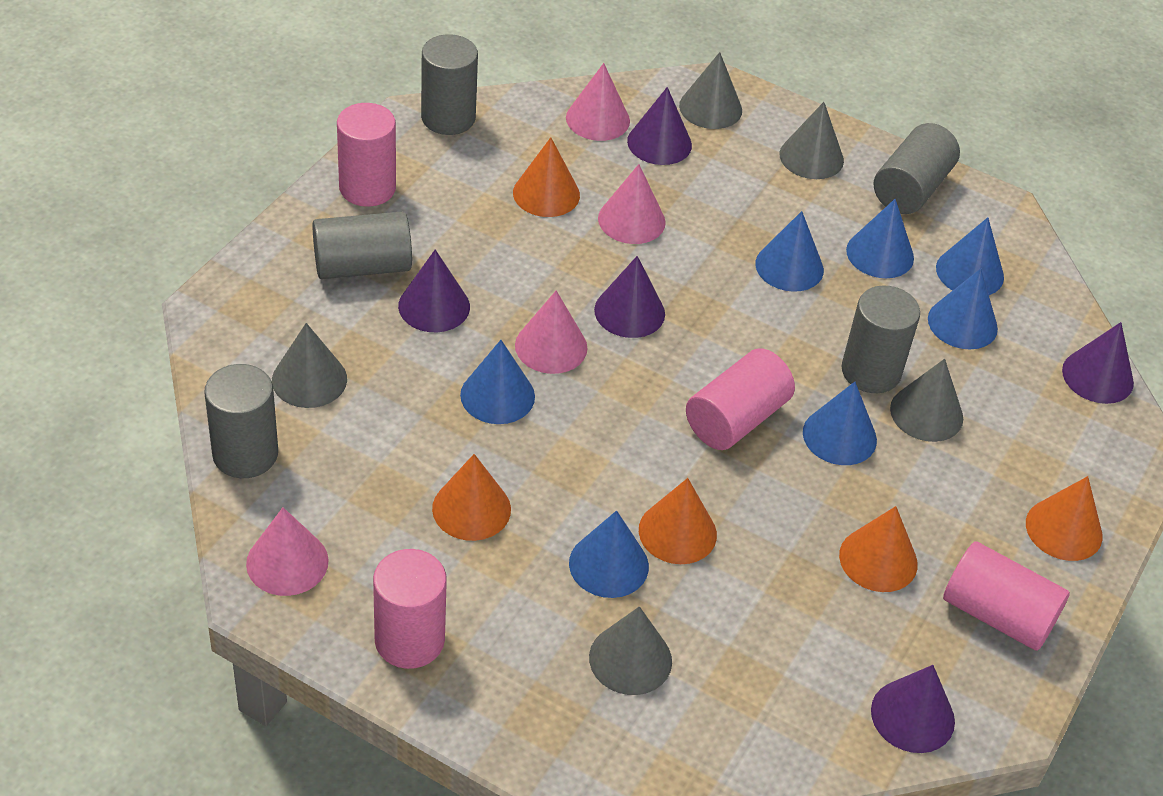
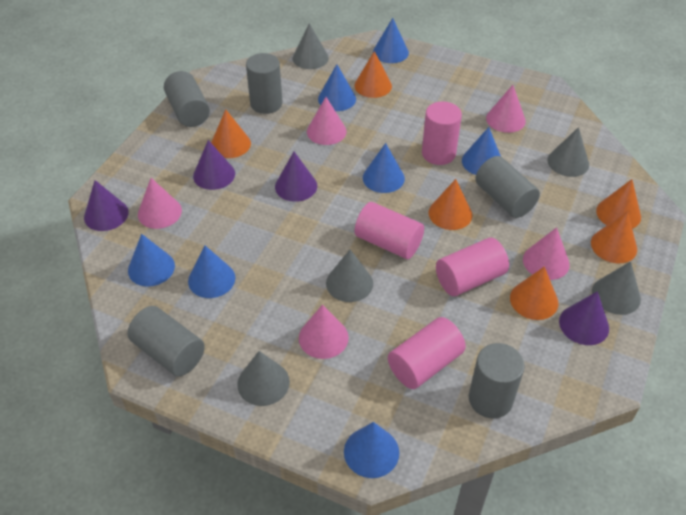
orange cone: 5 -> 6
pink cone: 4 -> 5
purple cone: 5 -> 4

